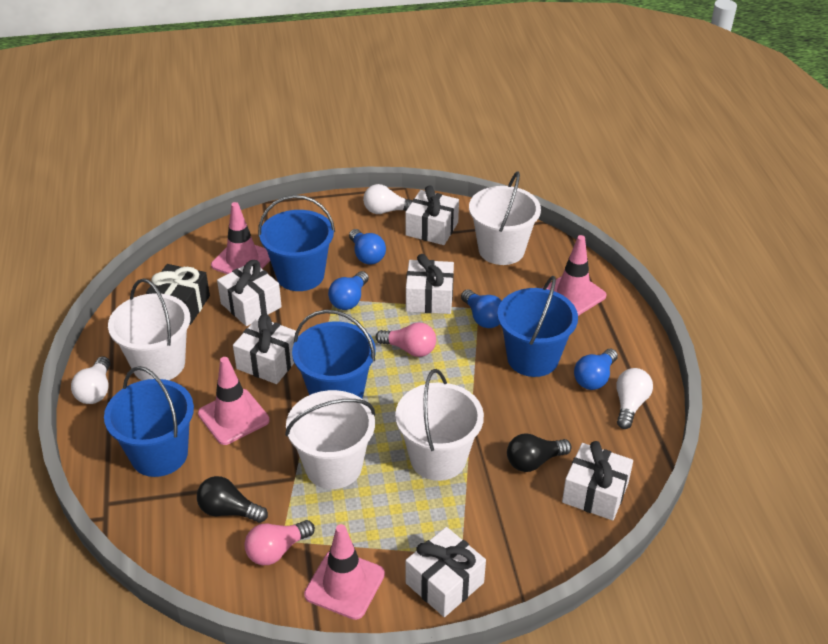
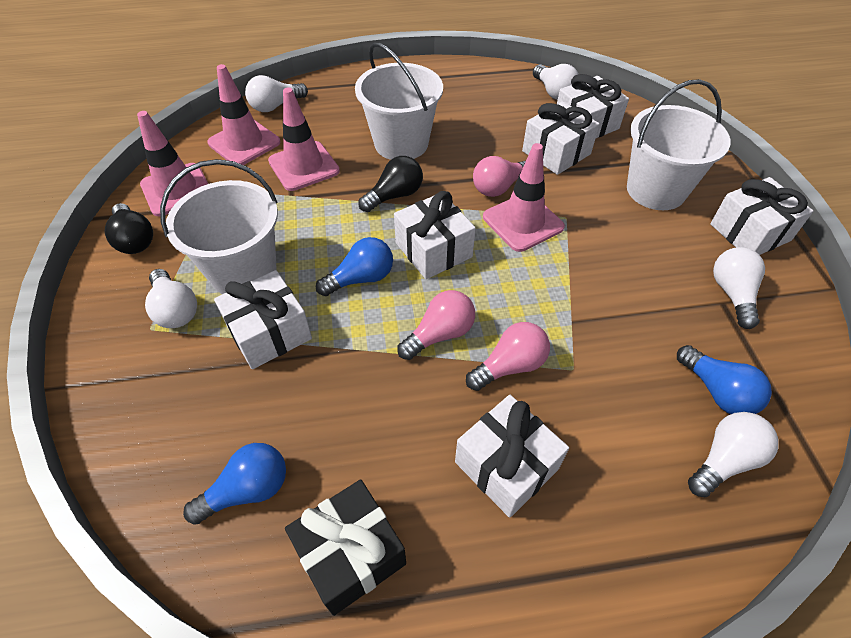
blue bucket: 4 -> 0
blue light bulb: 4 -> 3
pink light bulb: 2 -> 3
white bucket: 4 -> 3
white light bulb: 3 -> 5

